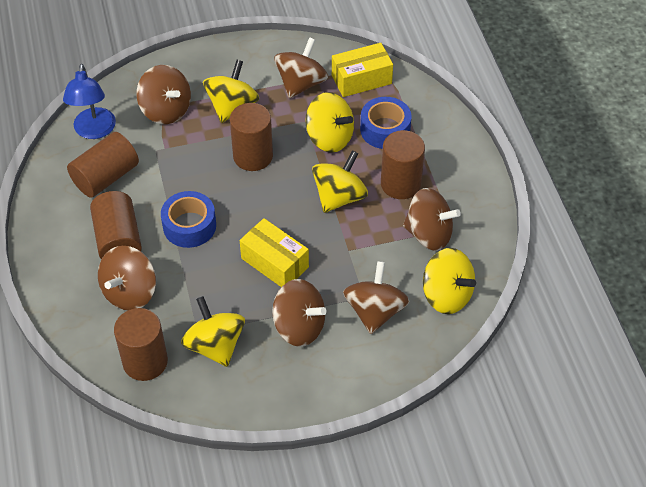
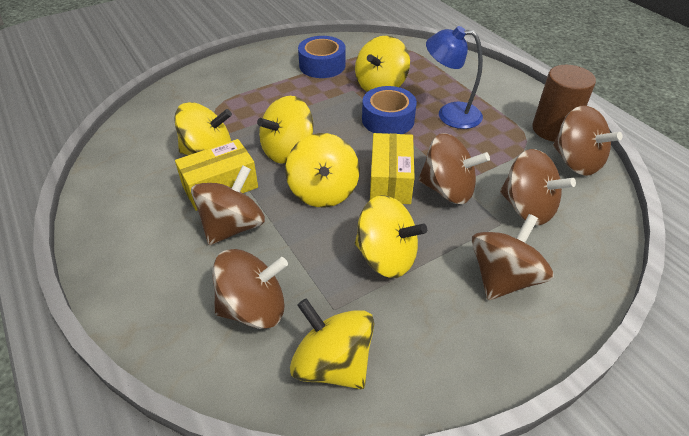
brown cylinder: 5 -> 1
yellow spinning top: 5 -> 6

